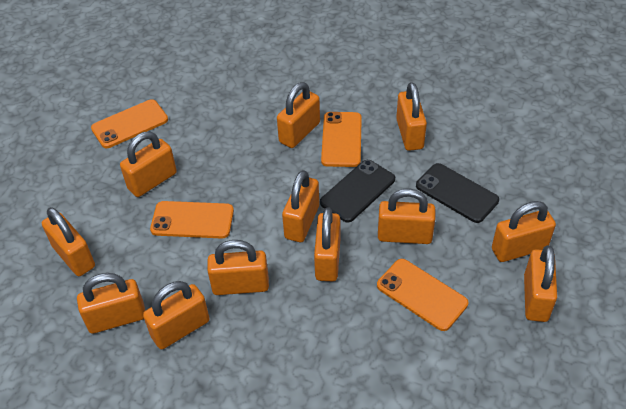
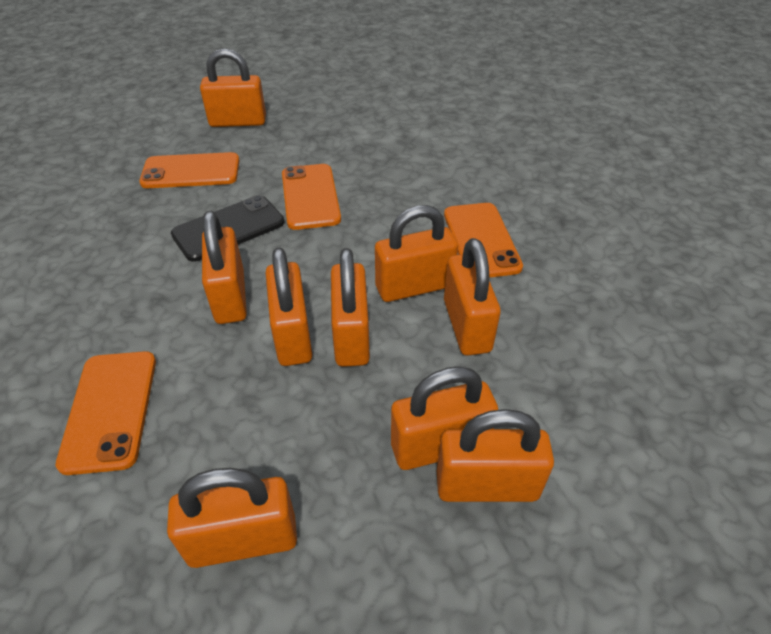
black phone: 2 -> 1
orange padlock: 12 -> 9

